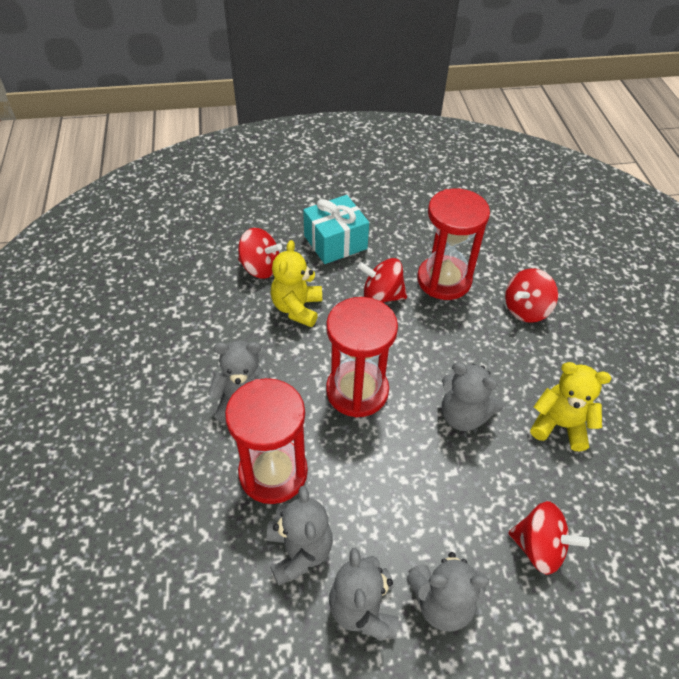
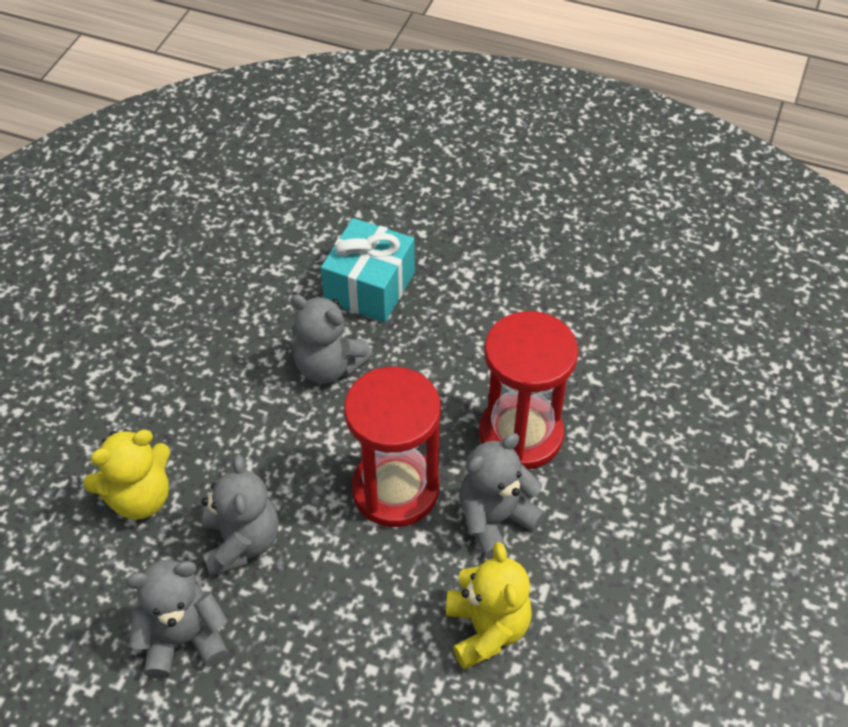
grey teddy bear: 5 -> 4
red hourglass: 3 -> 2
red spinning top: 4 -> 0

